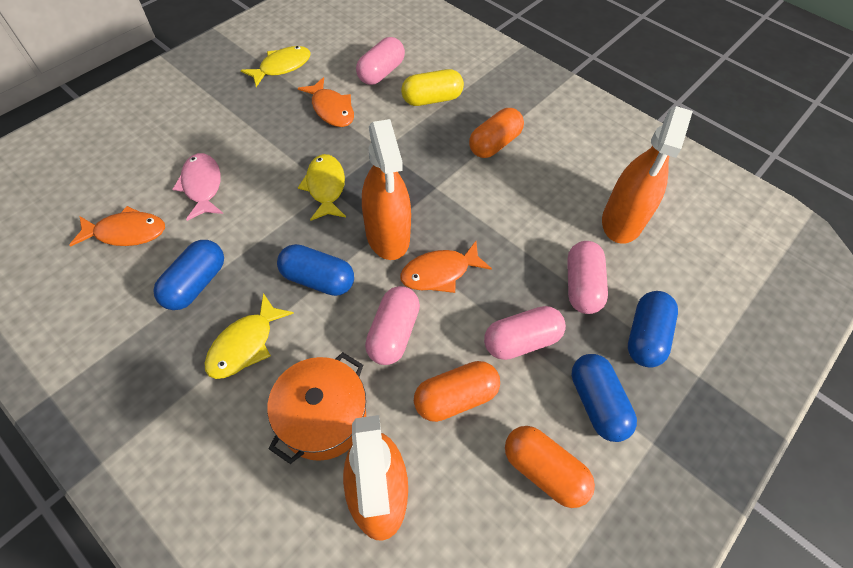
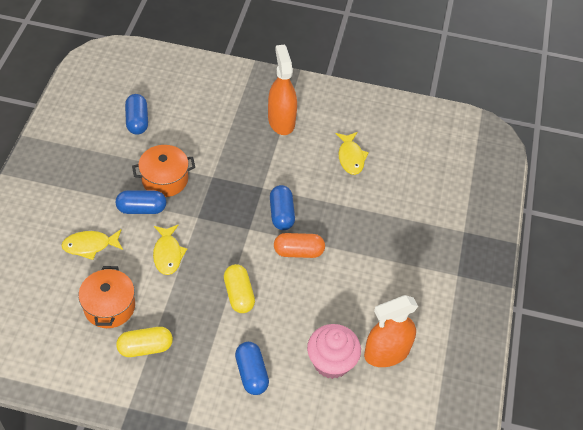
orange capsule: 3 -> 1
orange fish: 3 -> 0
orange pot: 1 -> 2
orange spray bottle: 3 -> 2
pink capsule: 4 -> 0
pink cupcake: 0 -> 1
pink fish: 1 -> 0
yellow capsule: 1 -> 2

